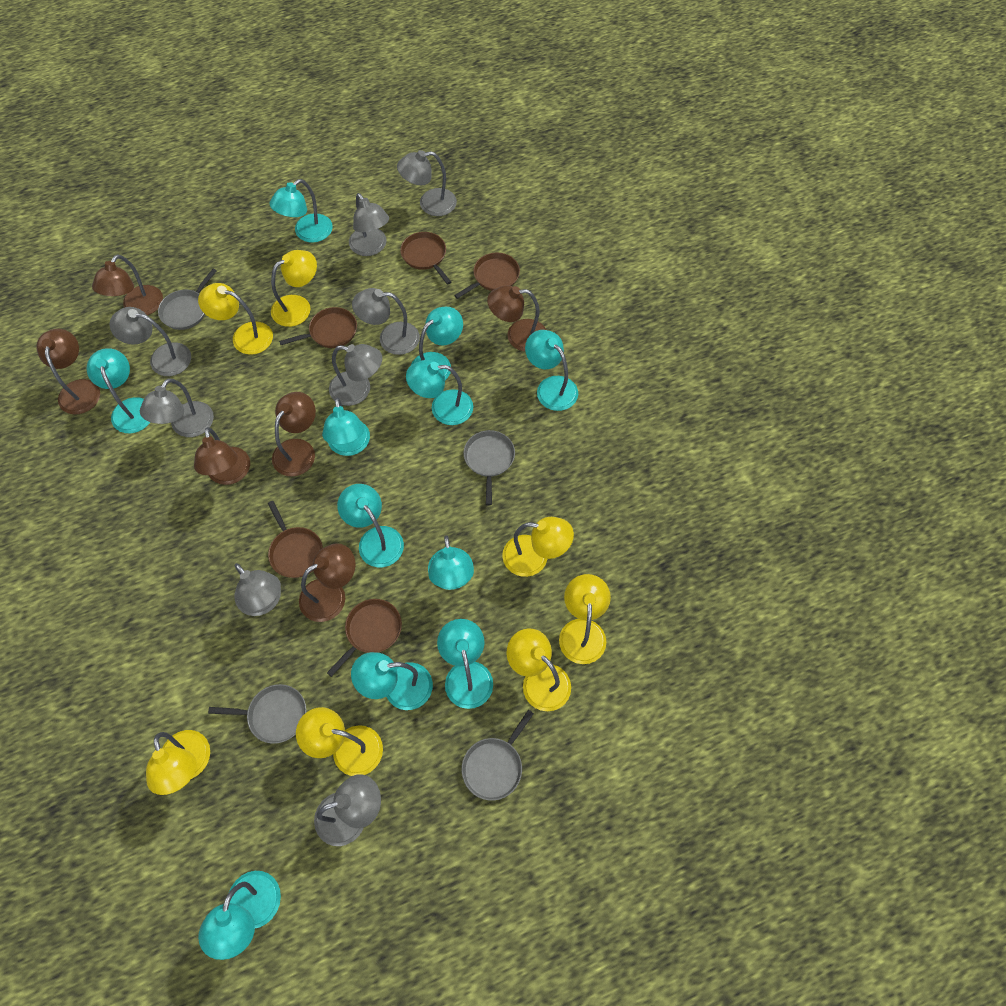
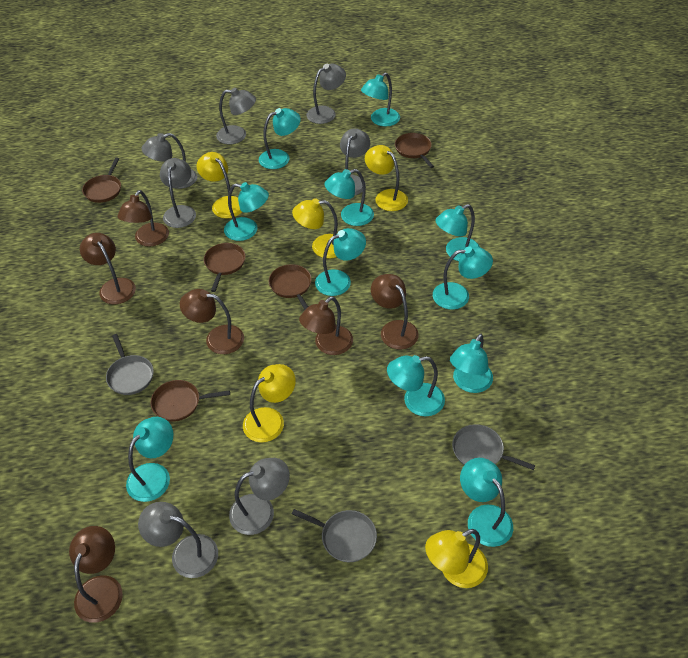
grey lamp: 8 -> 7
grey pan: 4 -> 3
yellow lamp: 7 -> 5

